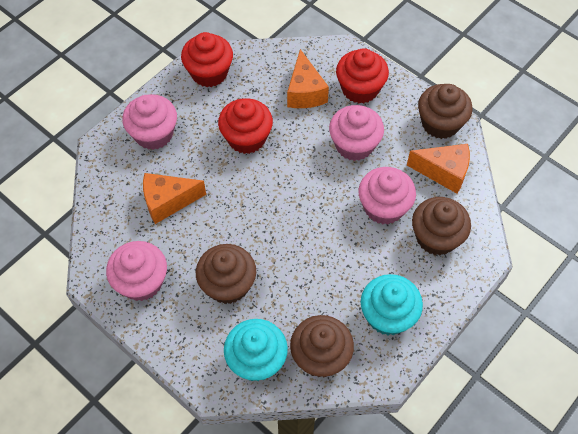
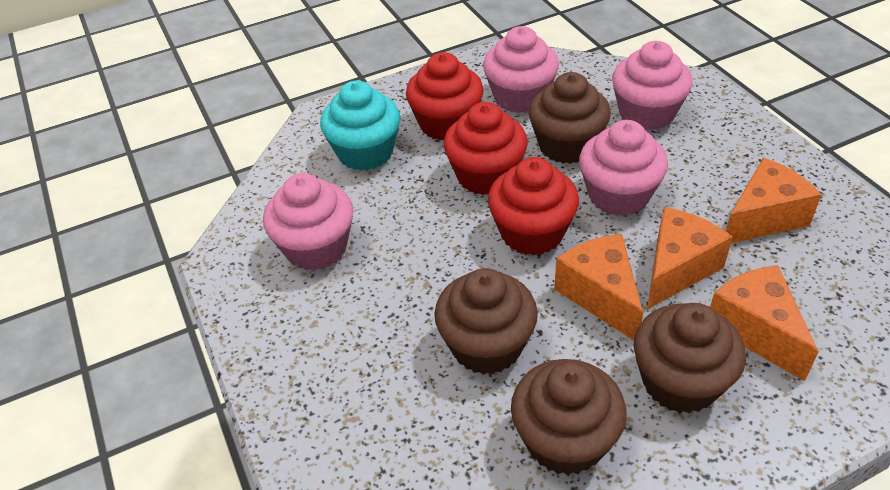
orange cheese: 3 -> 4
turquoise cupcake: 2 -> 1

